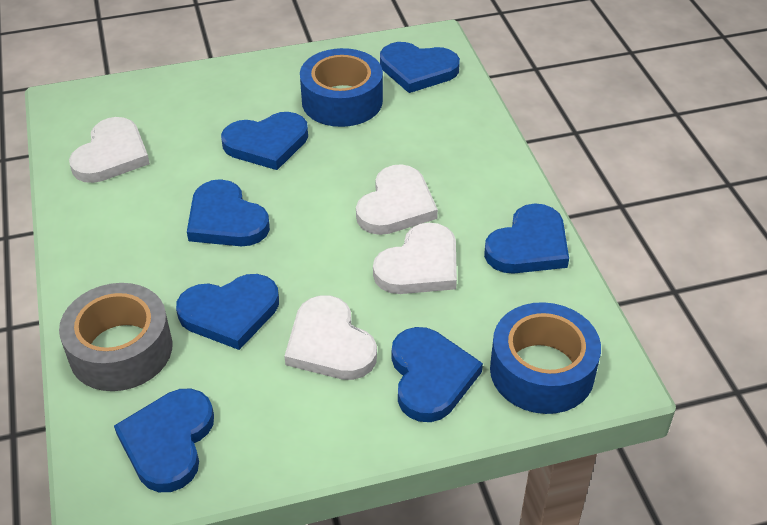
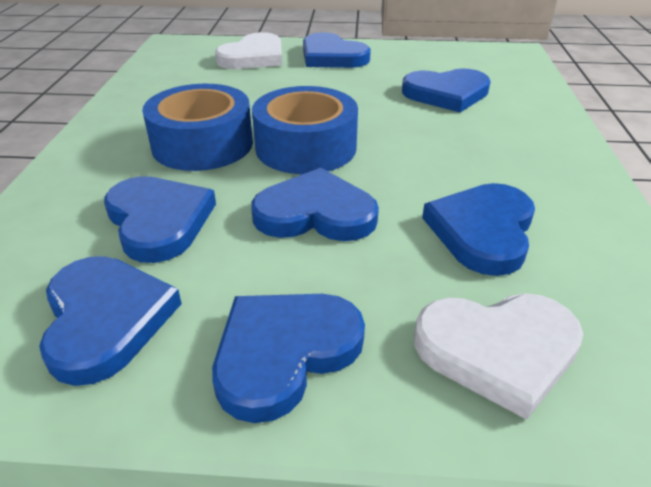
grey tape: 1 -> 0
white heart: 4 -> 2

